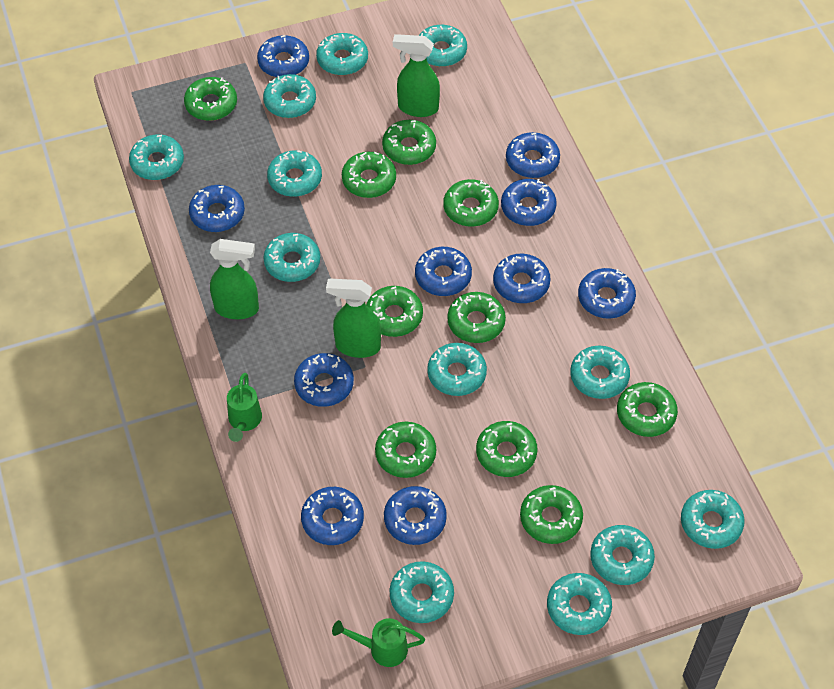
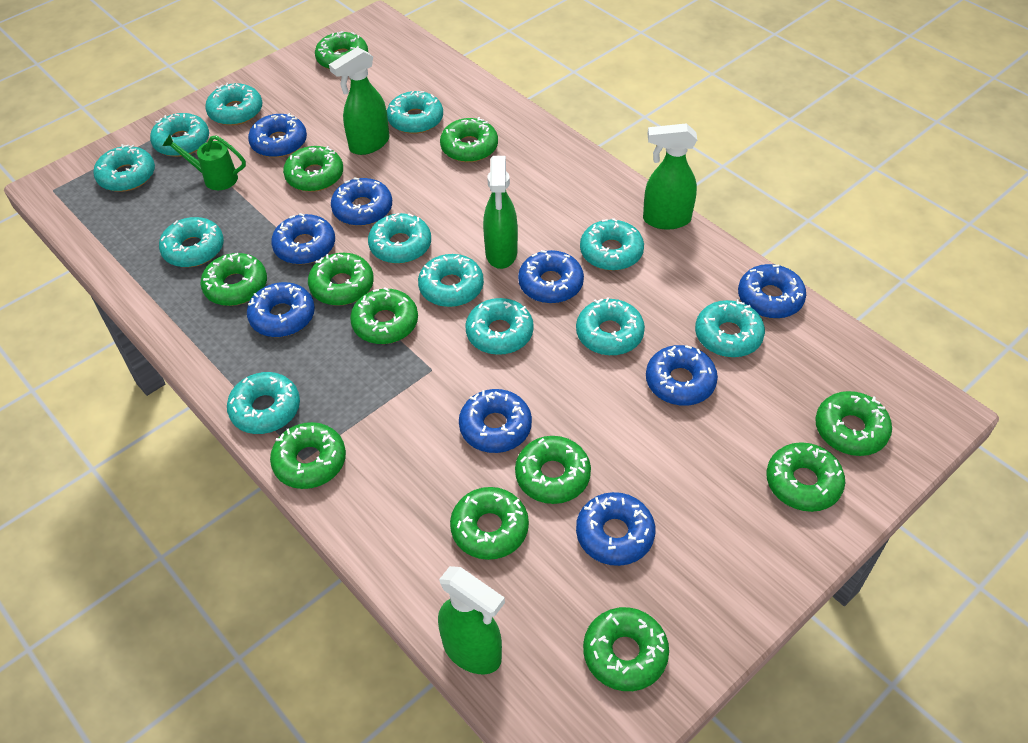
blue donut: 10 -> 9
green donut: 10 -> 12
green spray bottle: 3 -> 4
green watering can: 2 -> 1

